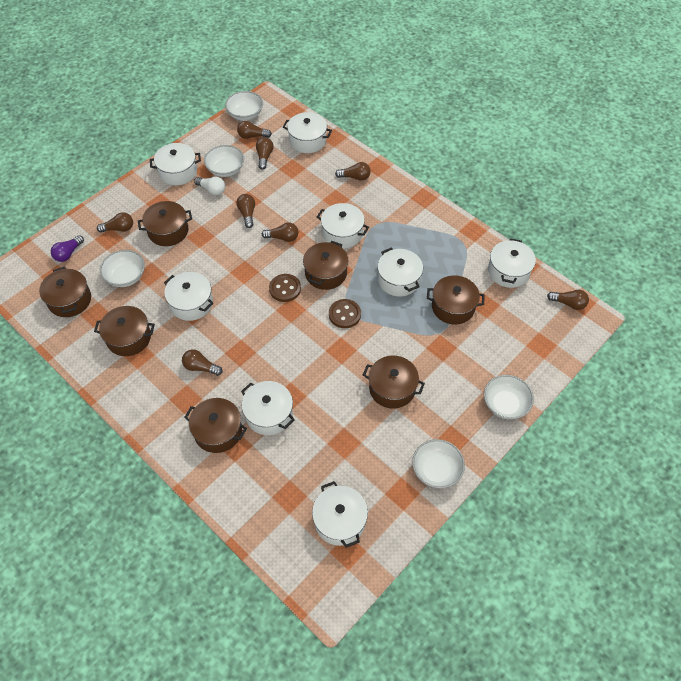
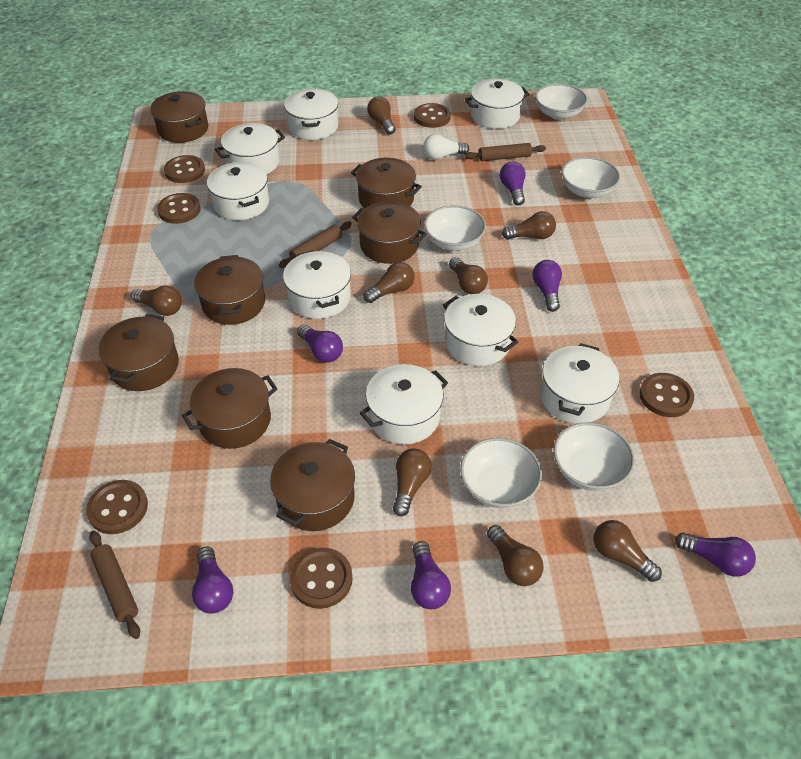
brown button: 2 -> 6
brown rolling pin: 0 -> 3
purple light bulb: 1 -> 6

